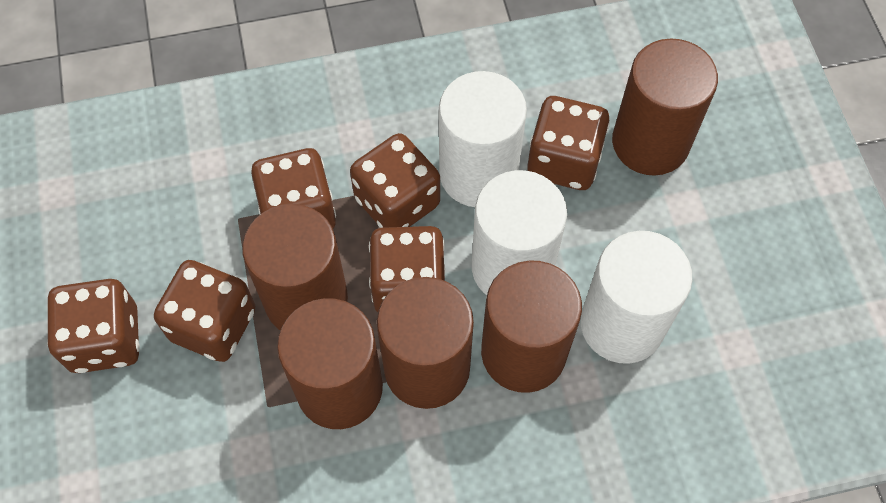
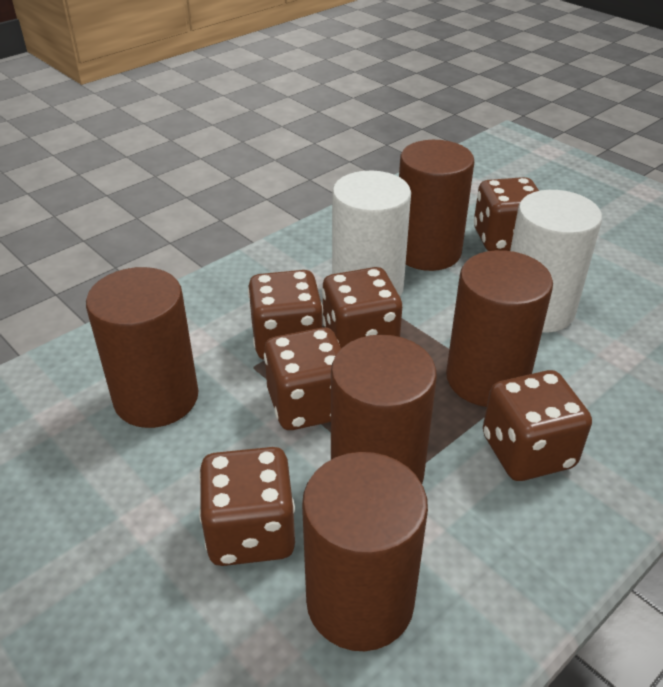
white cylinder: 3 -> 2

